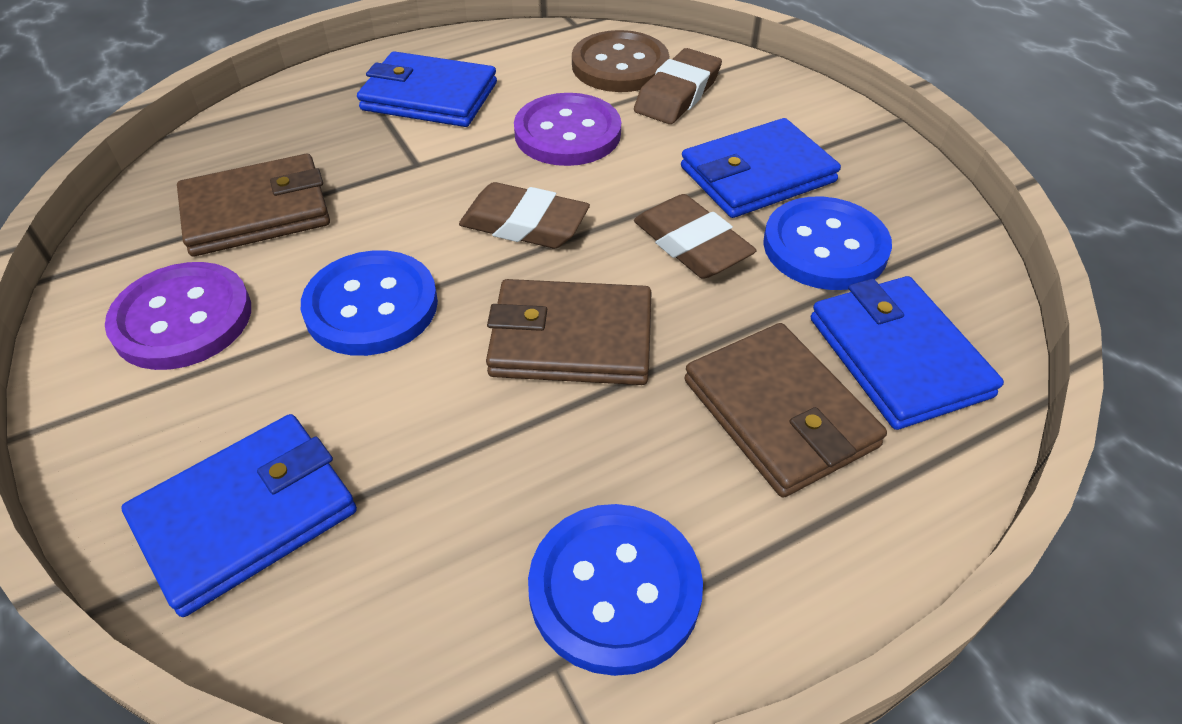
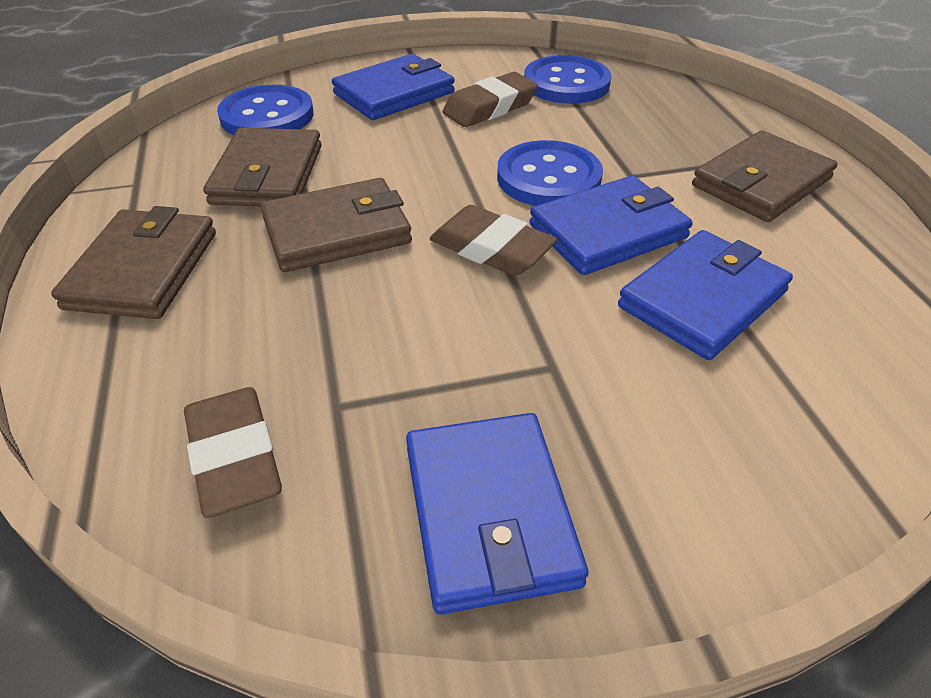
brown button: 1 -> 0
brown wallet: 3 -> 4
purple button: 2 -> 0

